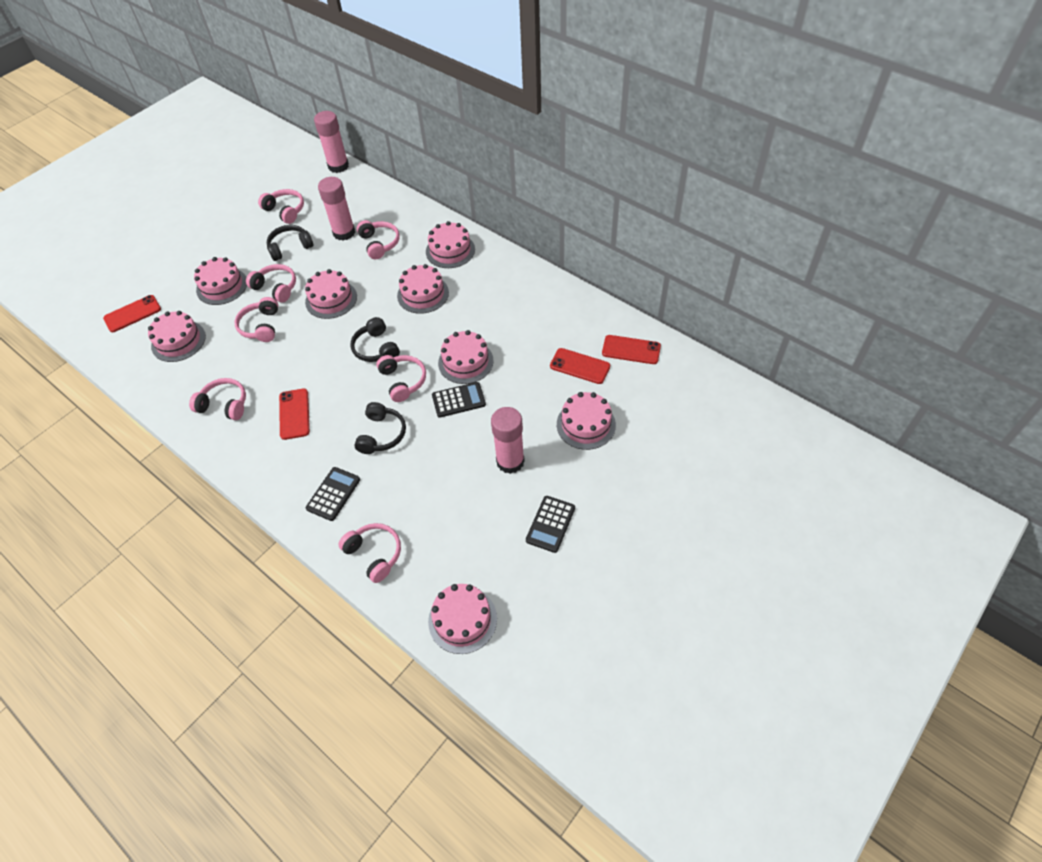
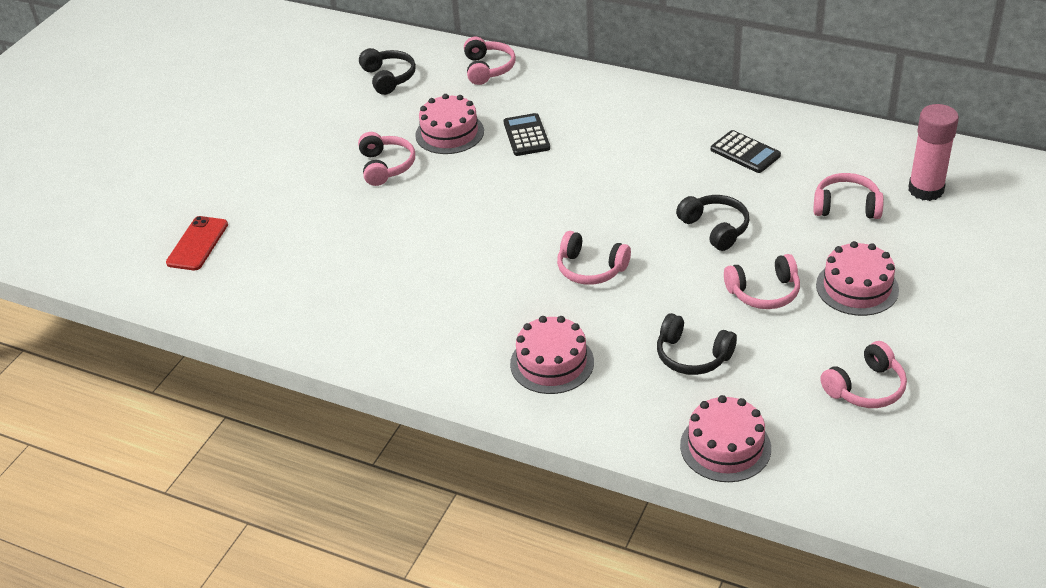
black calculator: 3 -> 2
pink cake: 8 -> 4
pink glue stick: 3 -> 1
pink headphones: 7 -> 6
red phone: 4 -> 1

